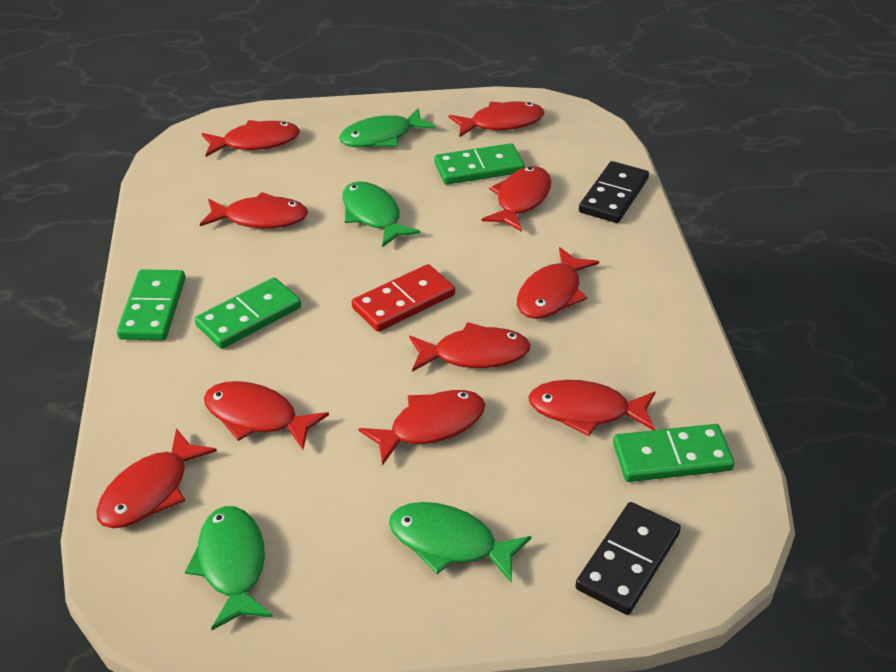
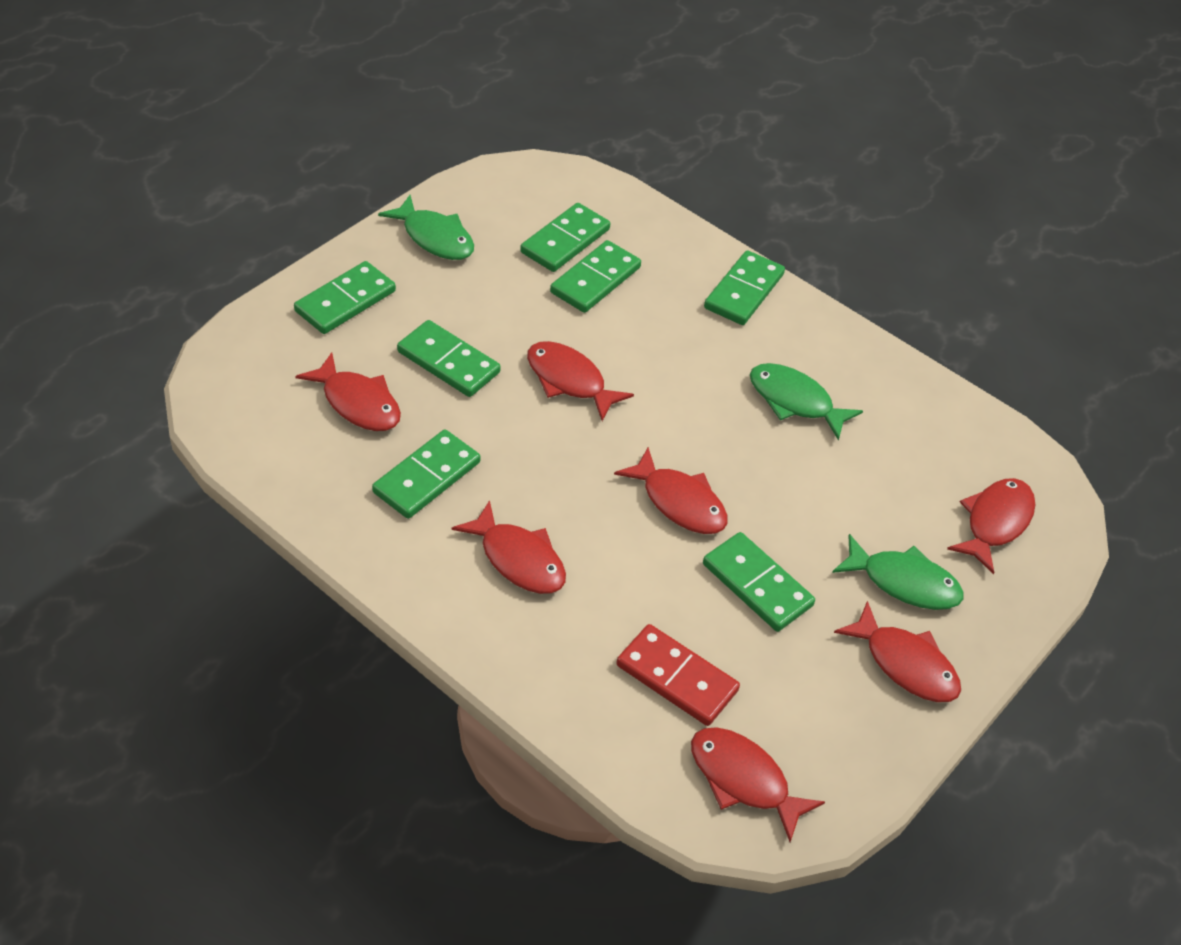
black domino: 2 -> 0
green domino: 4 -> 7
green fish: 4 -> 3
red fish: 10 -> 7

